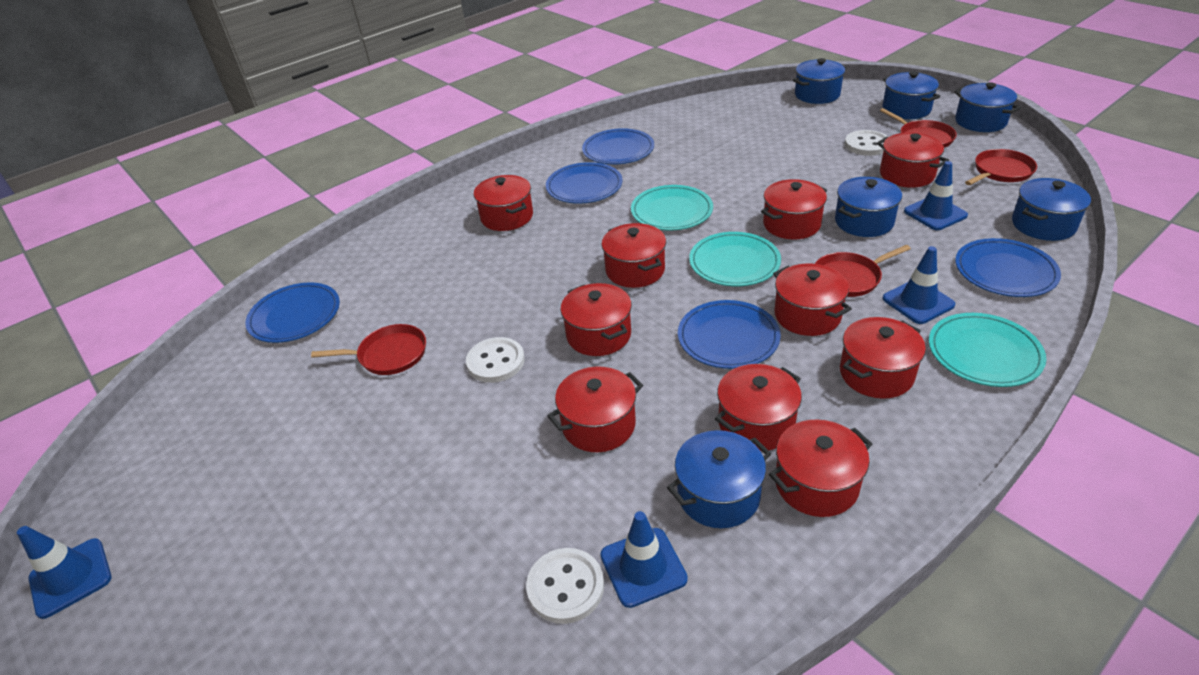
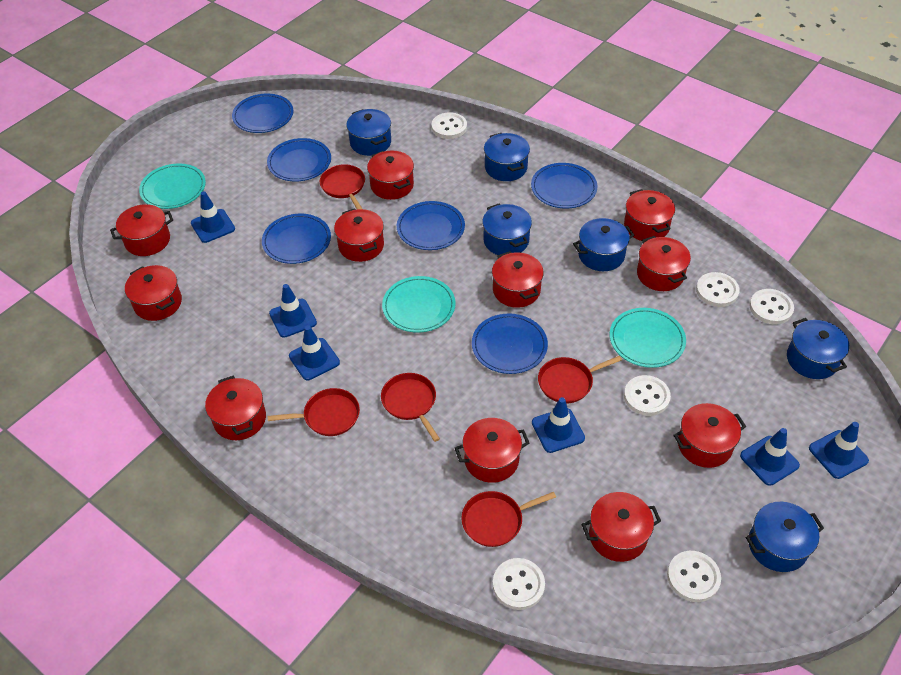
blue plate: 5 -> 6
blue traffic cone: 4 -> 6
red pan: 4 -> 5
red pot: 10 -> 11
white button: 3 -> 6

